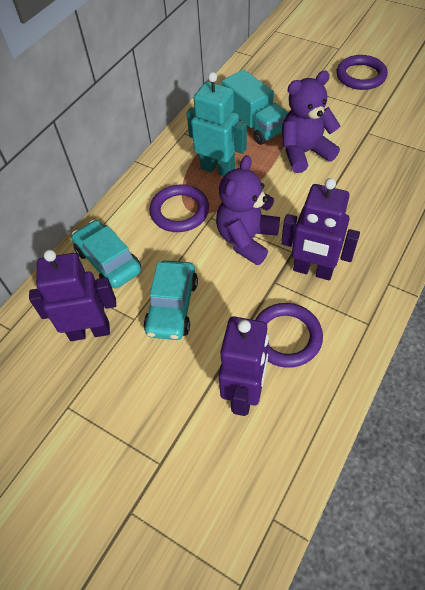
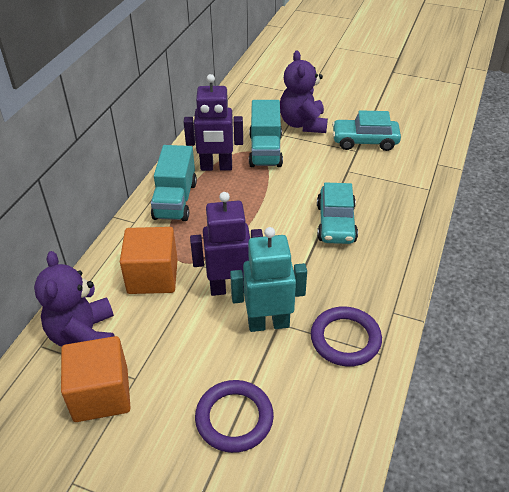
orange cube: 0 -> 2
purple ring: 3 -> 2
purple robot: 3 -> 2
turquoise truck: 1 -> 2

